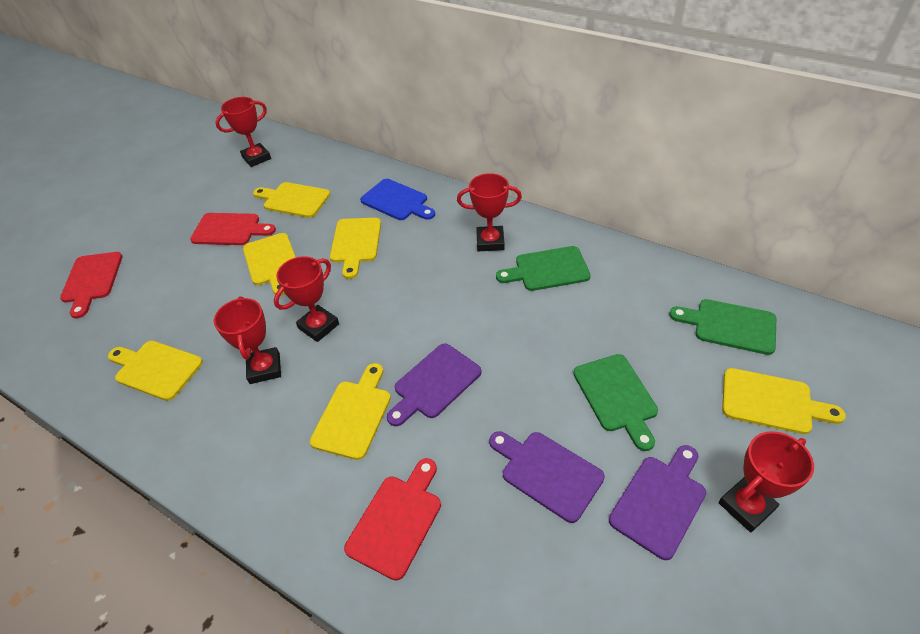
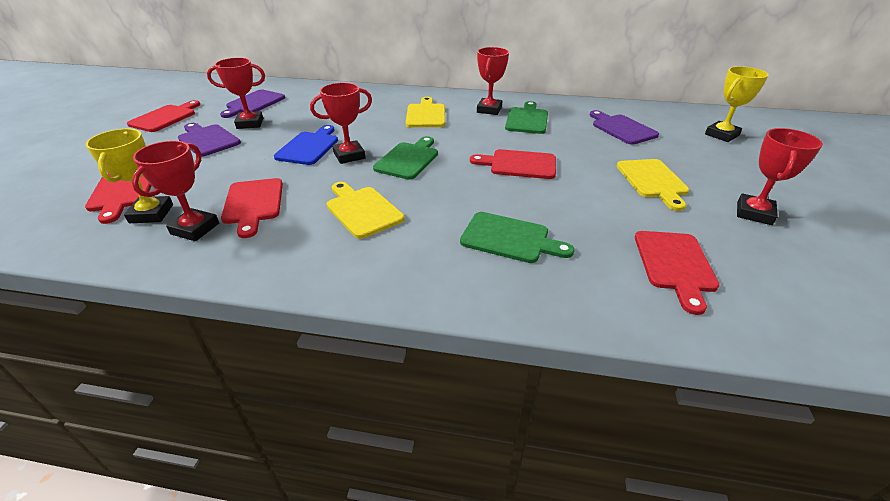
red cutting board: 3 -> 5
yellow cutting board: 6 -> 3
yellow trophy: 0 -> 2

